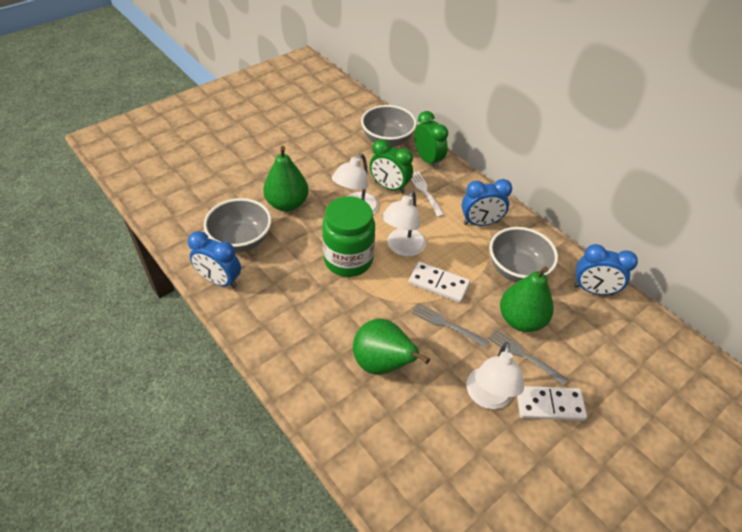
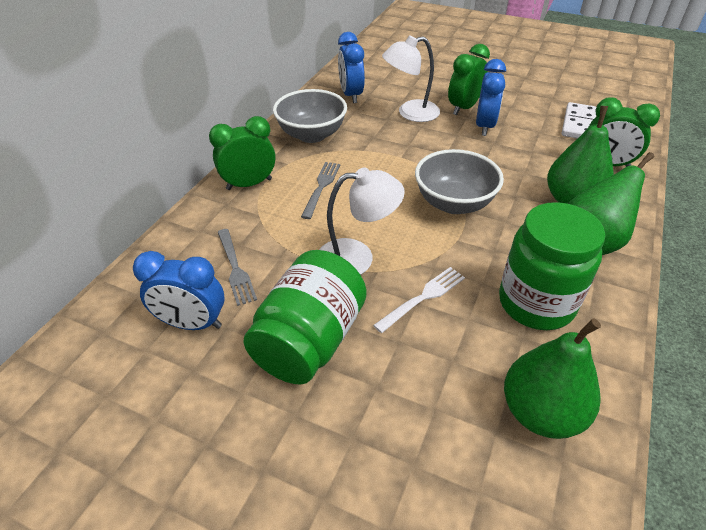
green clock: 2 -> 3
green jar: 1 -> 2
grey bowl: 3 -> 2
white domino: 2 -> 1
white lamp: 3 -> 2

